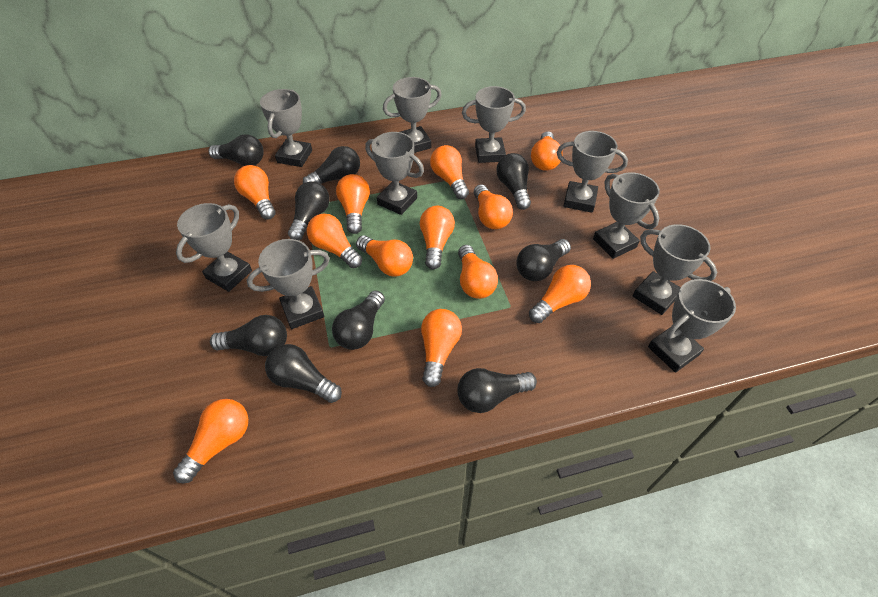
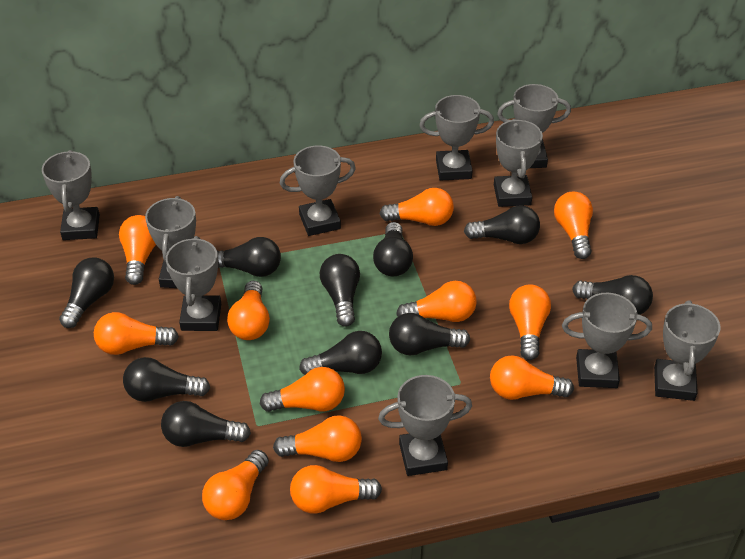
black light bulb: 9 -> 10

